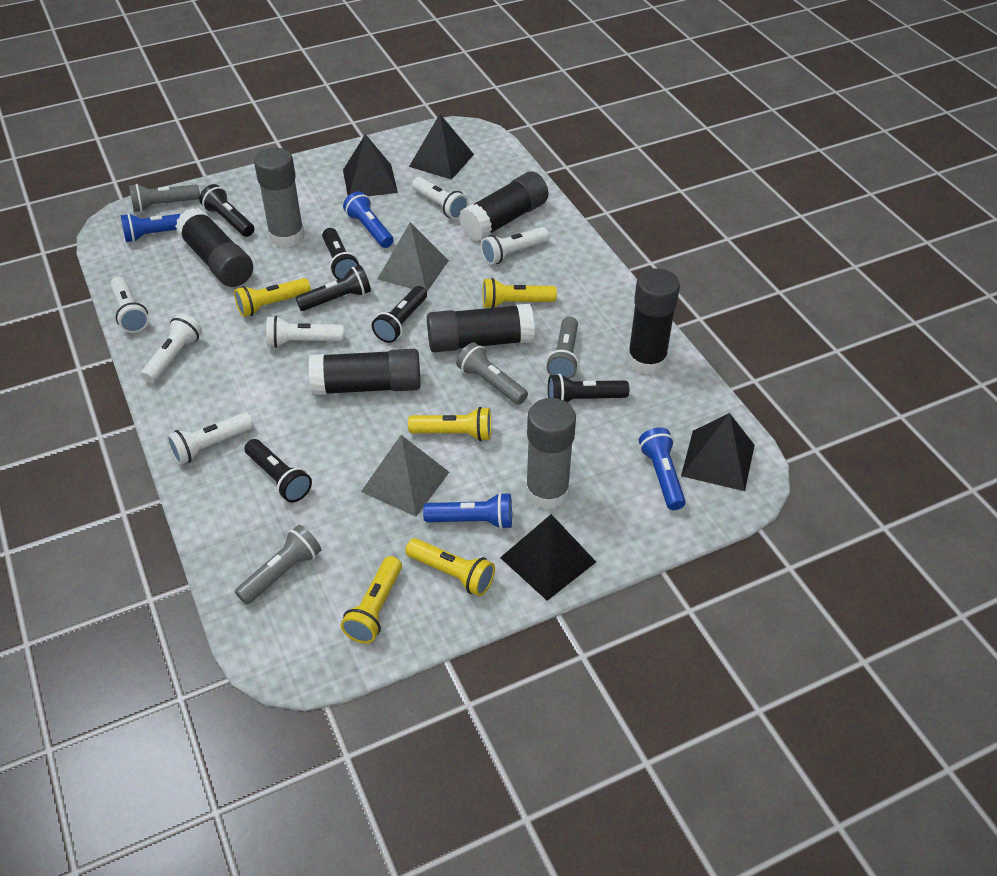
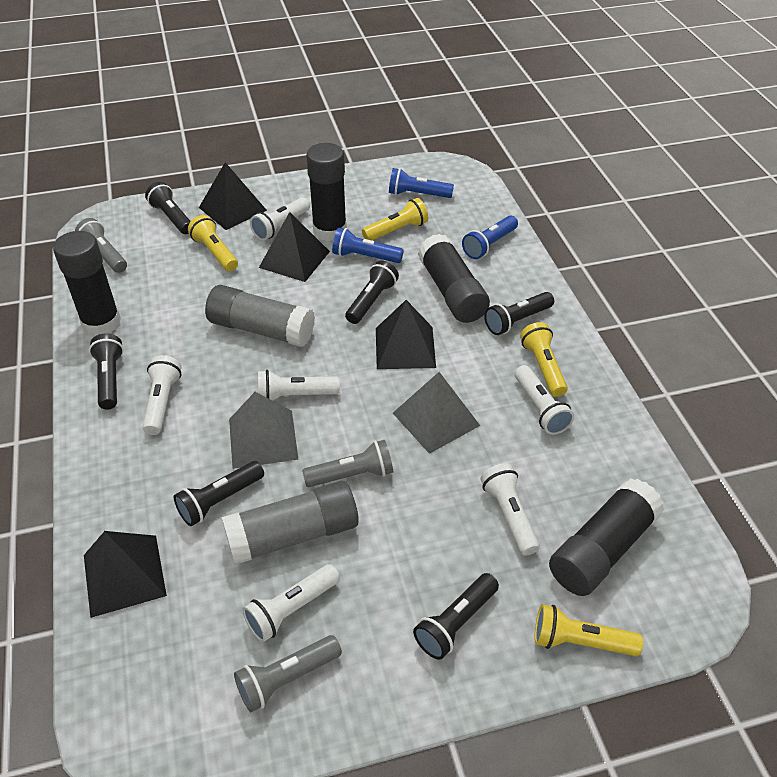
black glue stick: 5 -> 4
blue flashlight: 4 -> 3
grey flashlight: 4 -> 3
yellow flashlight: 5 -> 4

